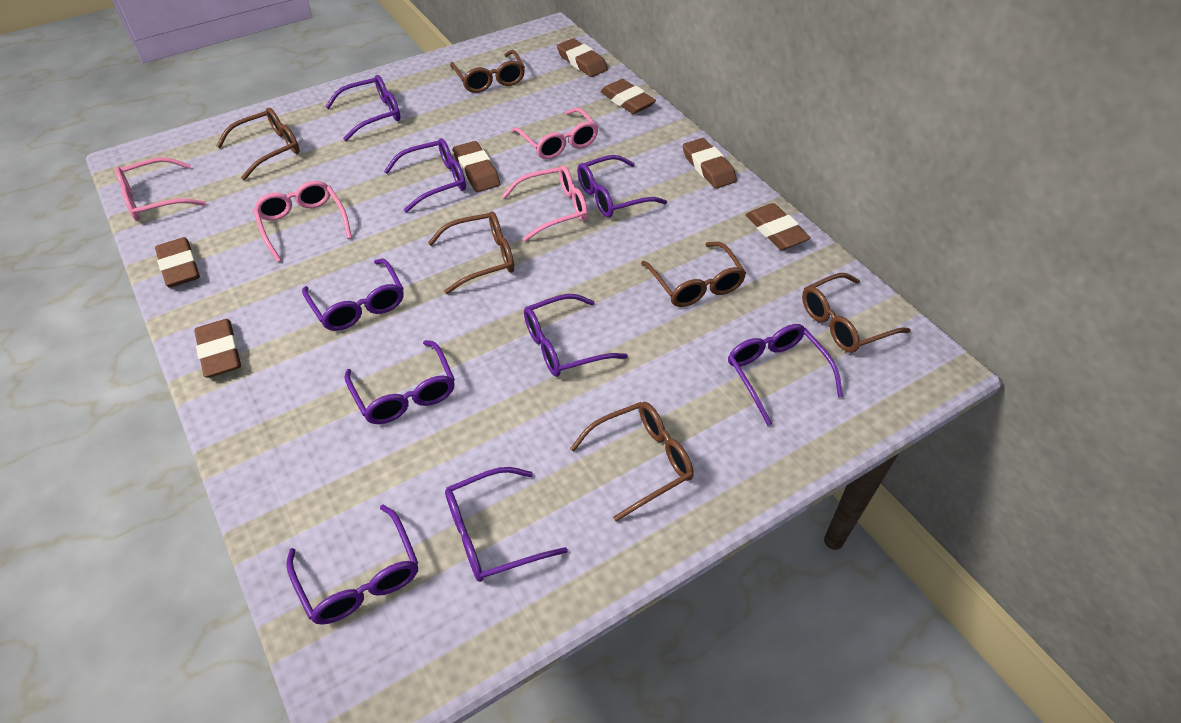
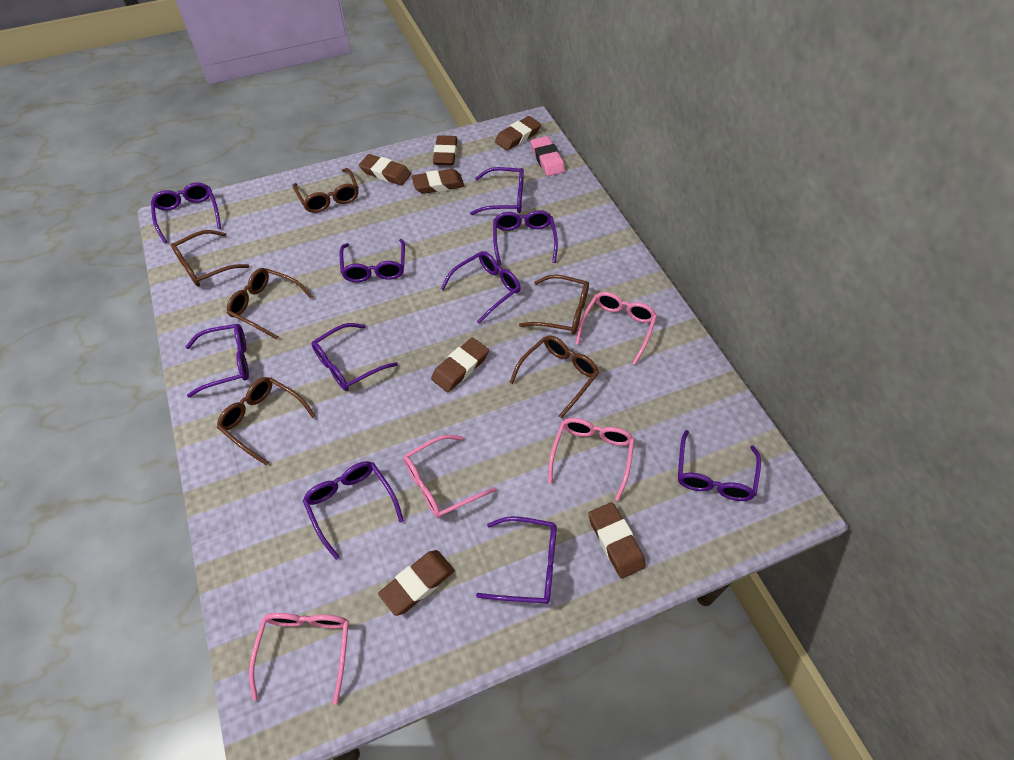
pink eraser: 0 -> 1
purple glasses: 9 -> 10

